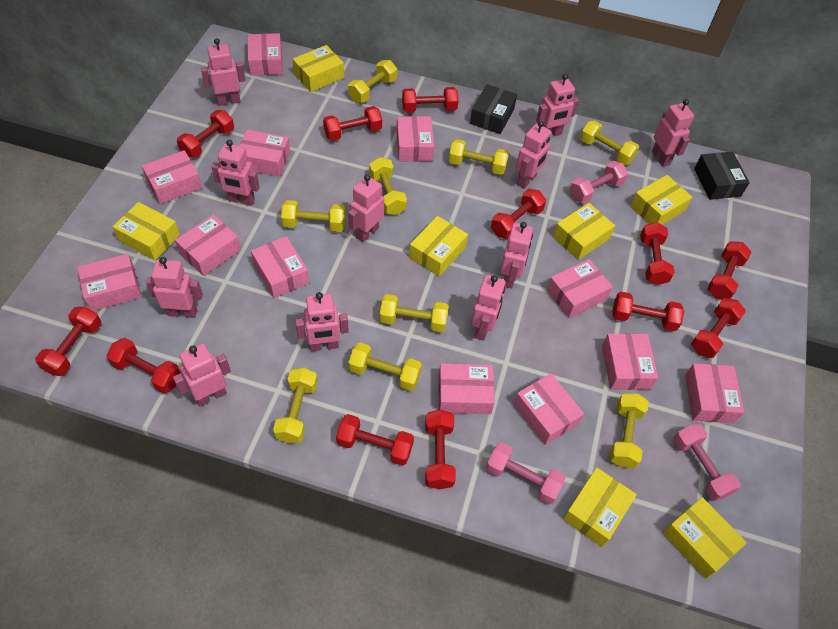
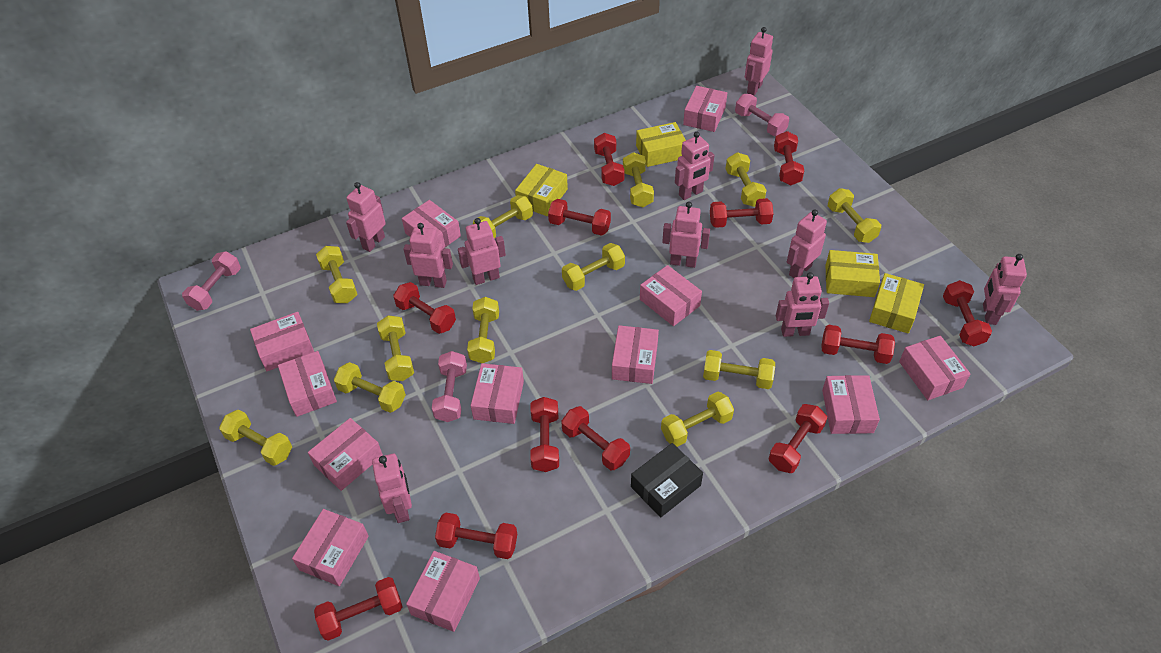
black box: 2 -> 1
pink robot: 11 -> 10
yellow box: 7 -> 4
yellow dumbbell: 9 -> 12

